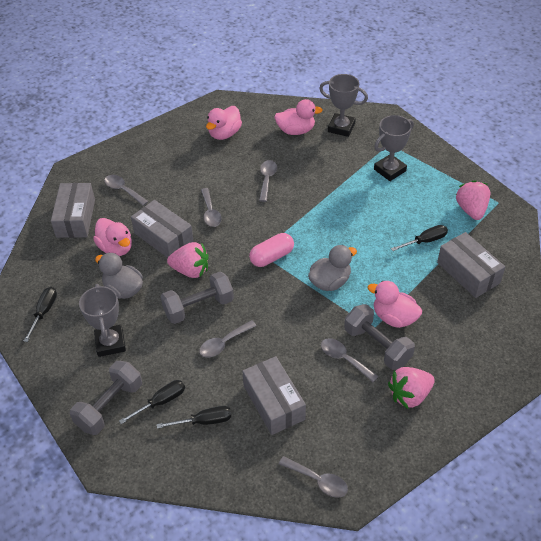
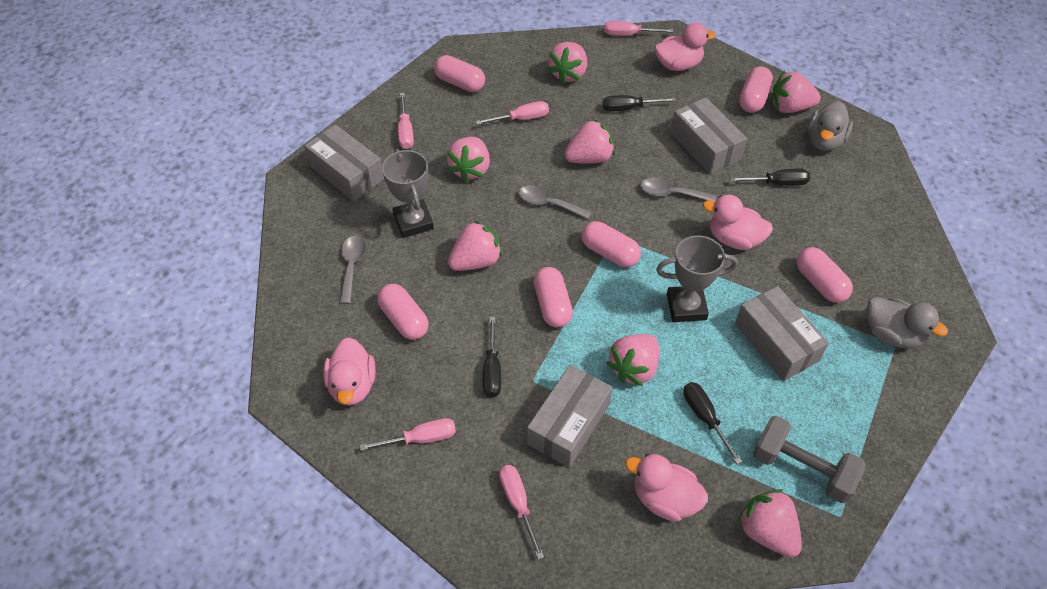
grey dumbbell: 3 -> 1
grey spoon: 6 -> 3
grey trophy: 3 -> 2
pink capsule: 1 -> 6
pink screwdriver: 0 -> 5
pink strawberry: 3 -> 7

